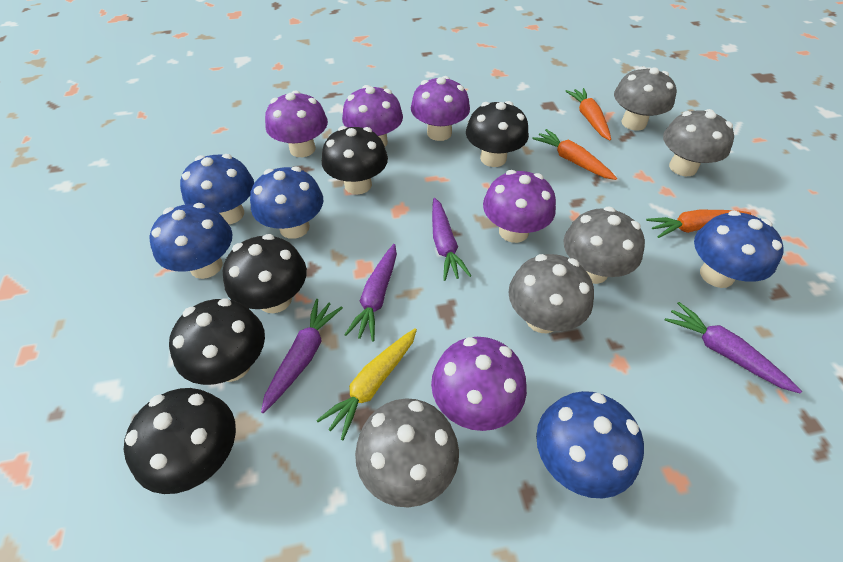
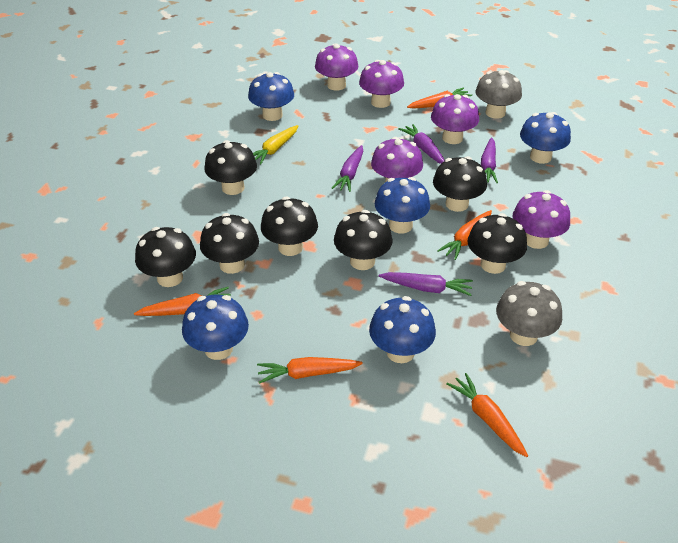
black mushroom: 5 -> 7
grey mushroom: 5 -> 2
orange carrot: 3 -> 5

